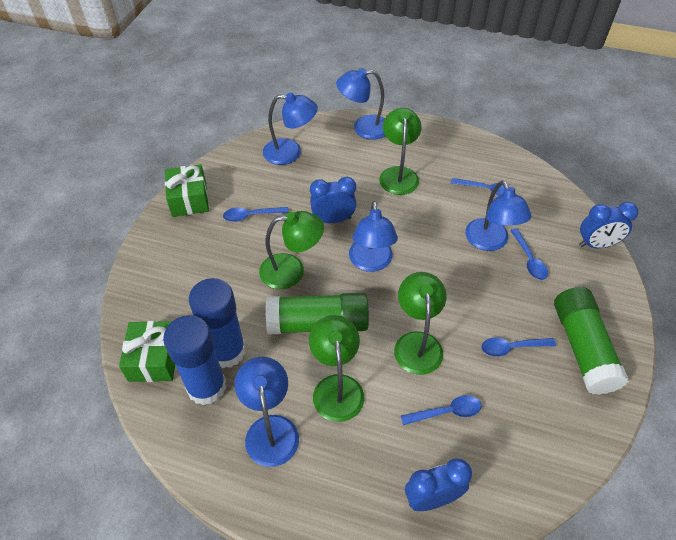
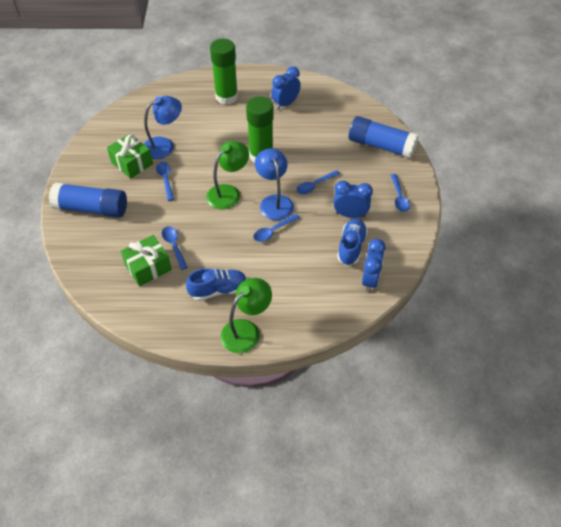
blue lamp: 5 -> 2
blue shoe: 0 -> 2
green lamp: 4 -> 2

